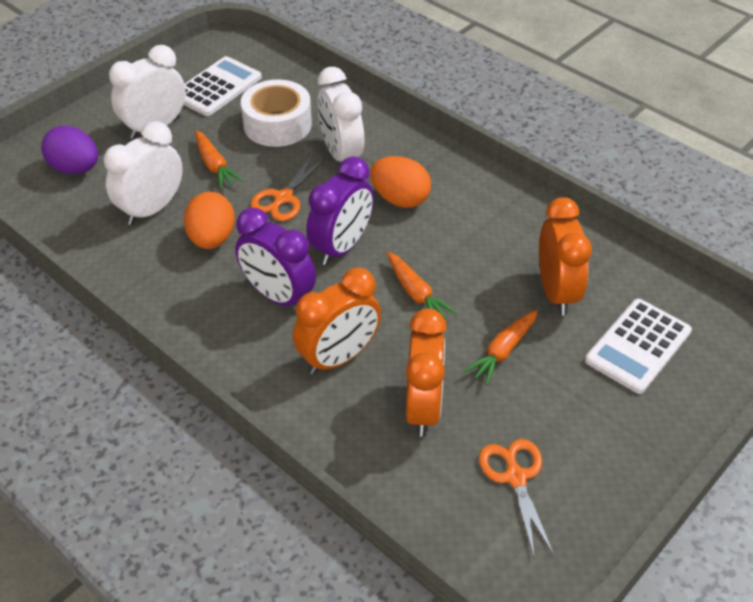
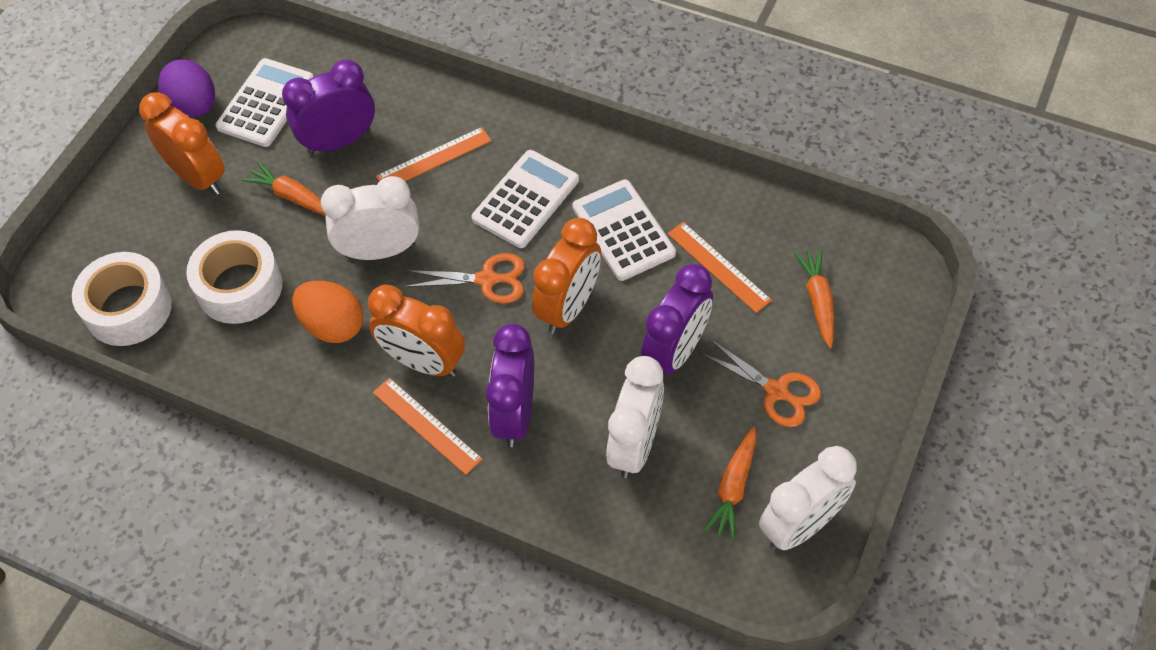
orange egg: 2 -> 1
orange ruler: 0 -> 3
purple clock: 2 -> 3
white calculator: 2 -> 3
white tape: 1 -> 2

